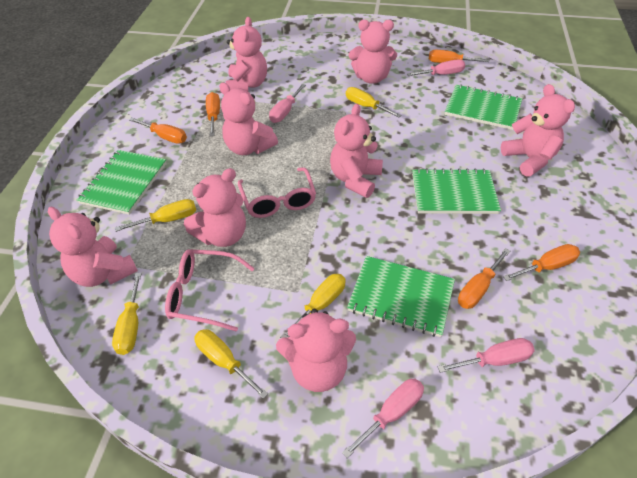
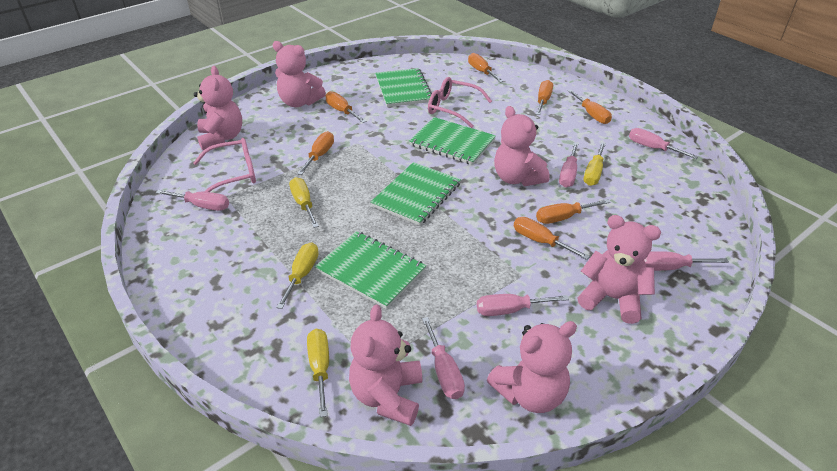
orange screwdriver: 5 -> 7
pink screwdriver: 4 -> 6
pink teddy bear: 8 -> 6
yellow screwdriver: 5 -> 4

